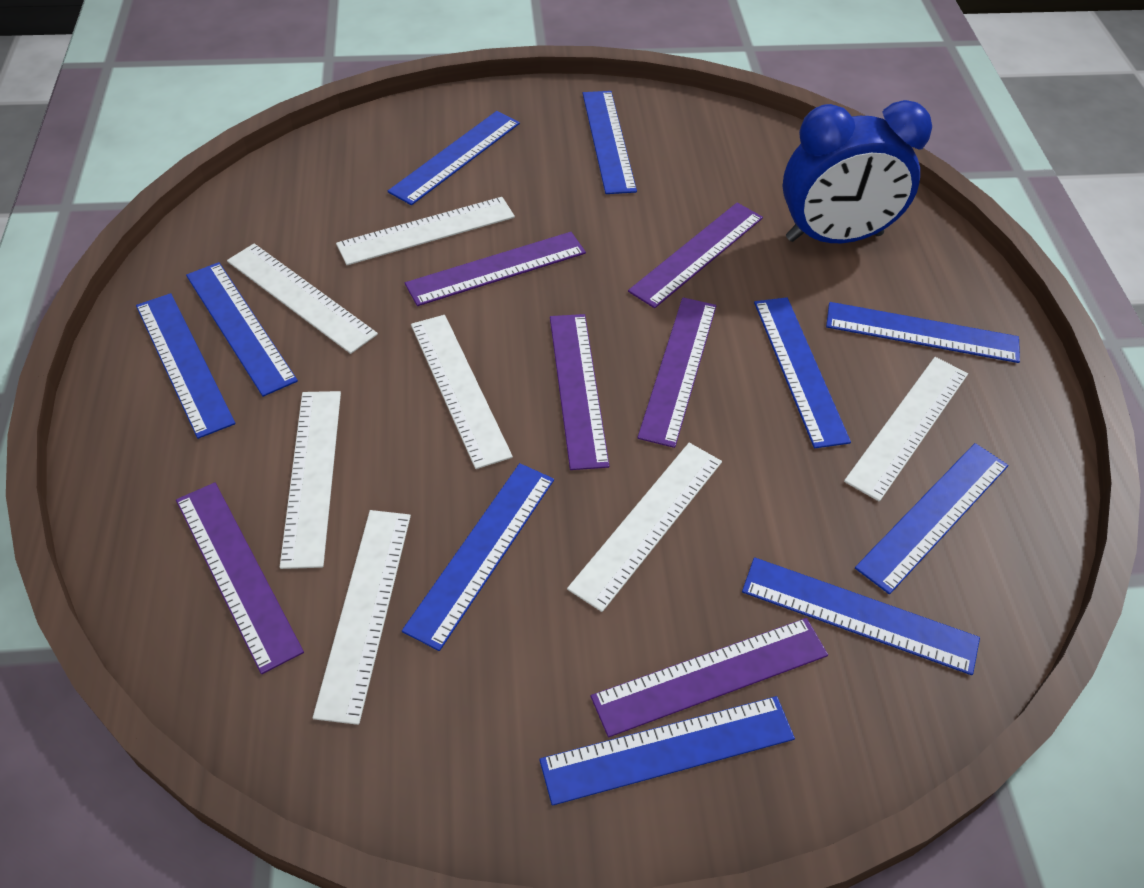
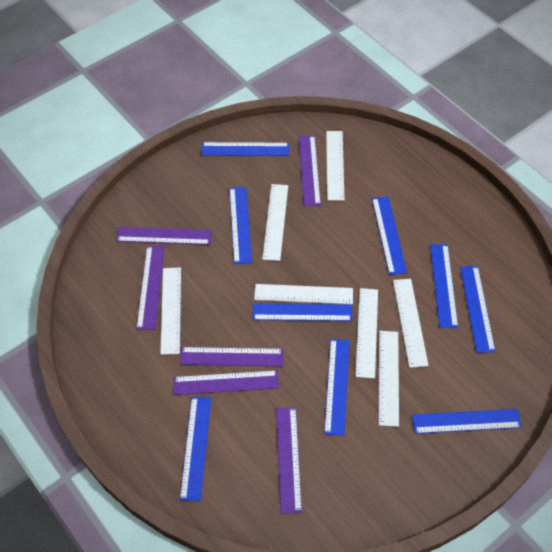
blue clock: 1 -> 0
blue ruler: 10 -> 9

